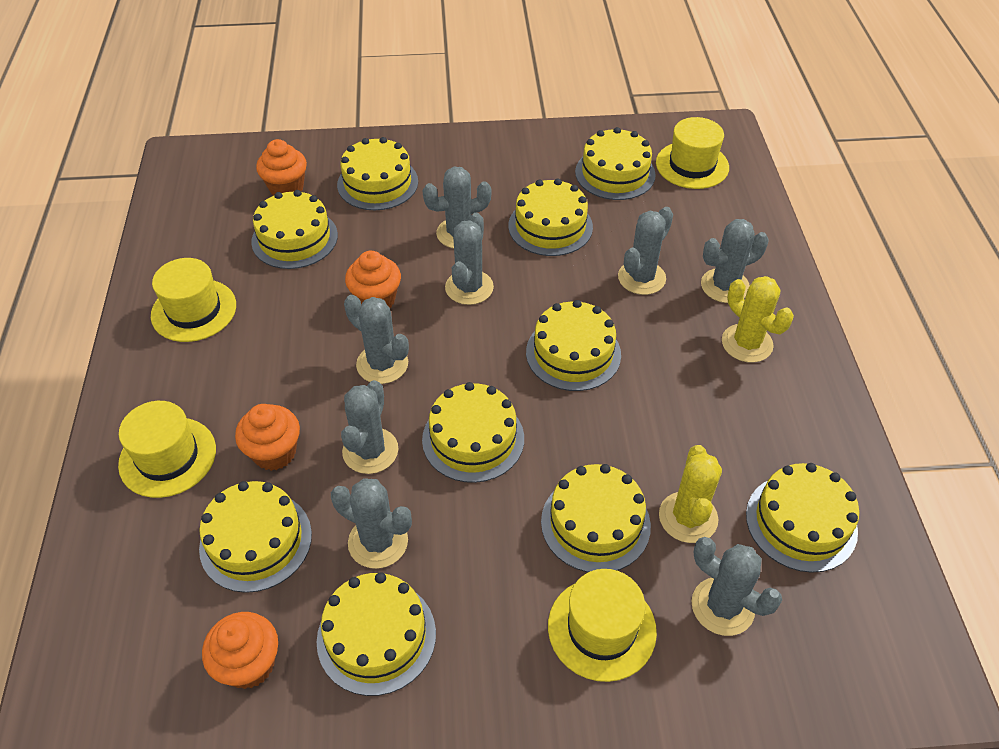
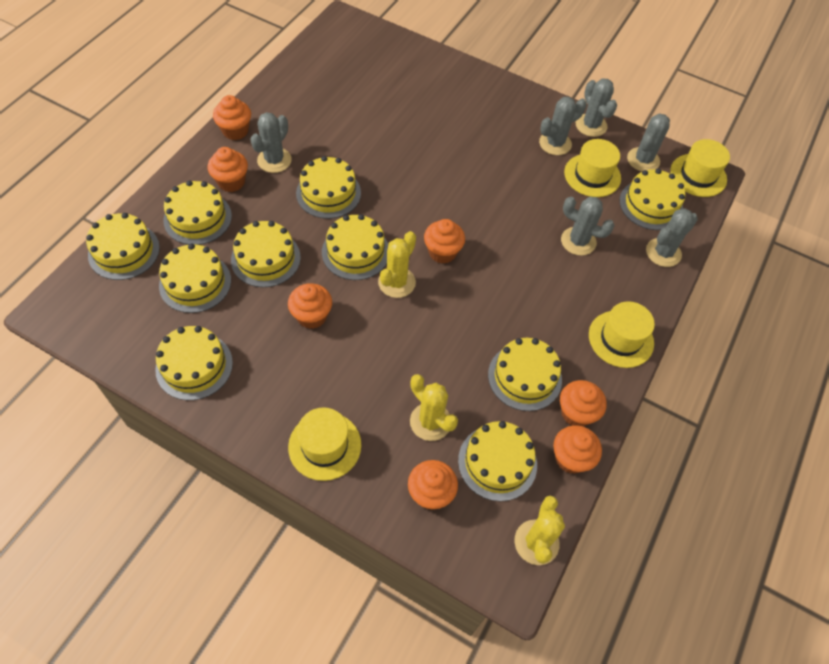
grey cactus: 8 -> 6
orange cupcake: 4 -> 7
yellow cactus: 2 -> 3

